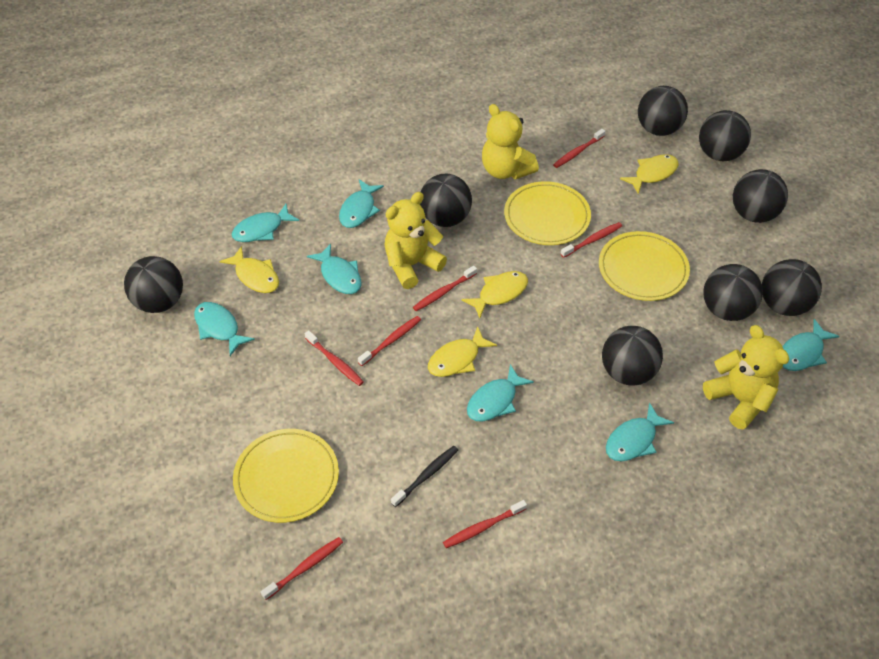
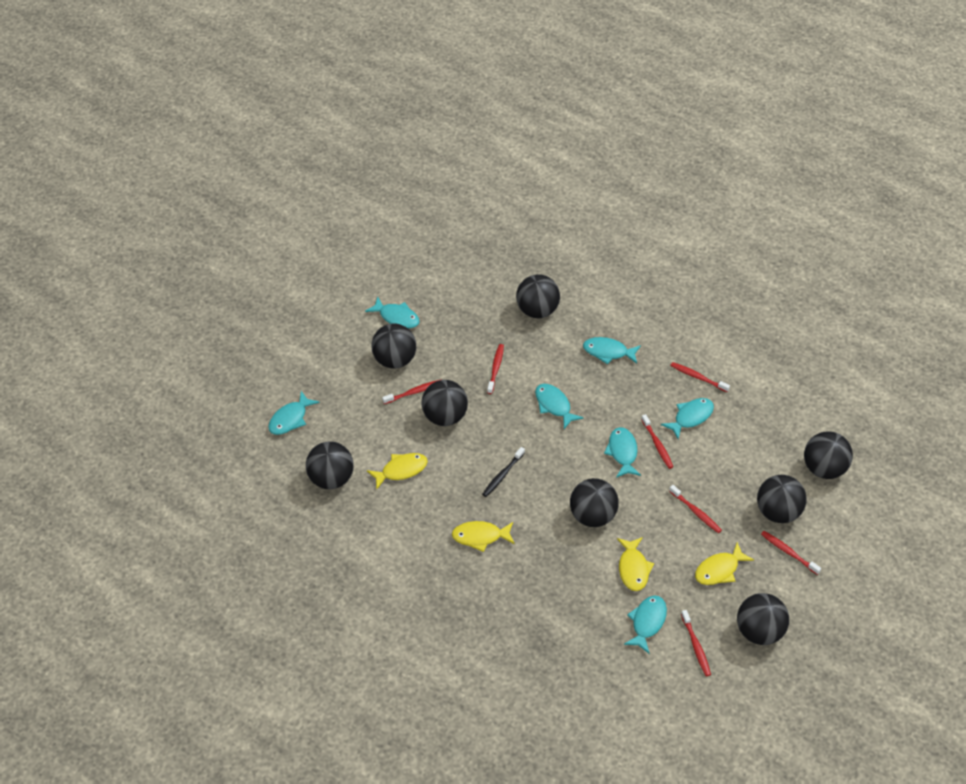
yellow plate: 3 -> 0
yellow teddy bear: 3 -> 0

